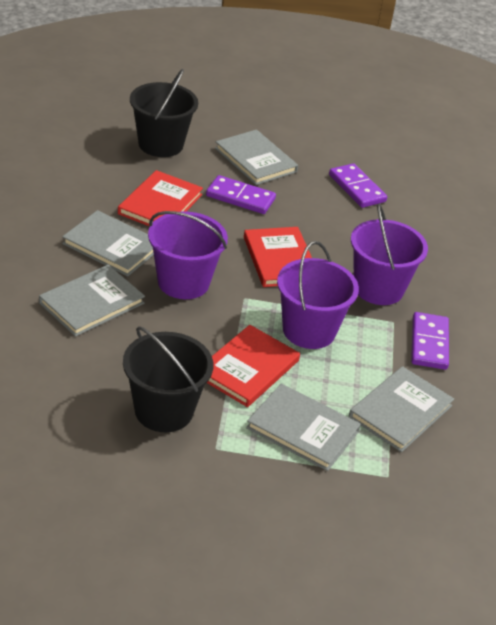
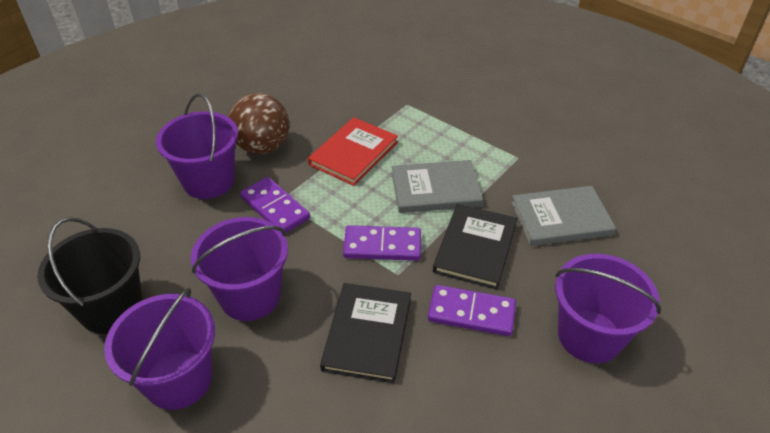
black book: 0 -> 2
black bucket: 2 -> 1
brown ball: 0 -> 1
grey book: 5 -> 2
purple bucket: 3 -> 4
red book: 3 -> 1

